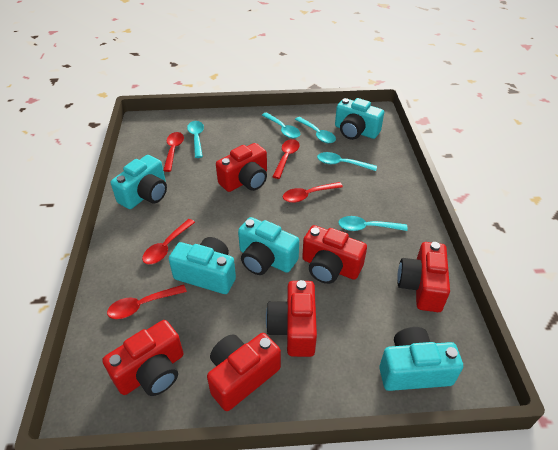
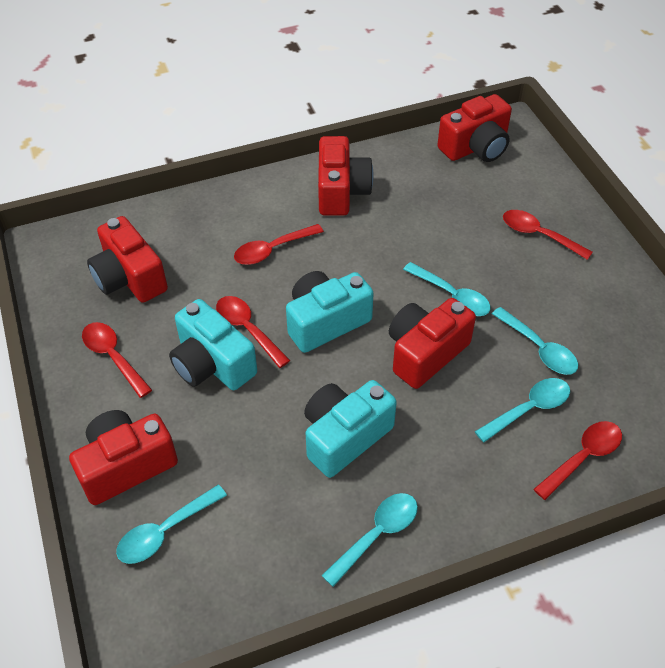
red camera: 6 -> 5
turquoise camera: 5 -> 3

